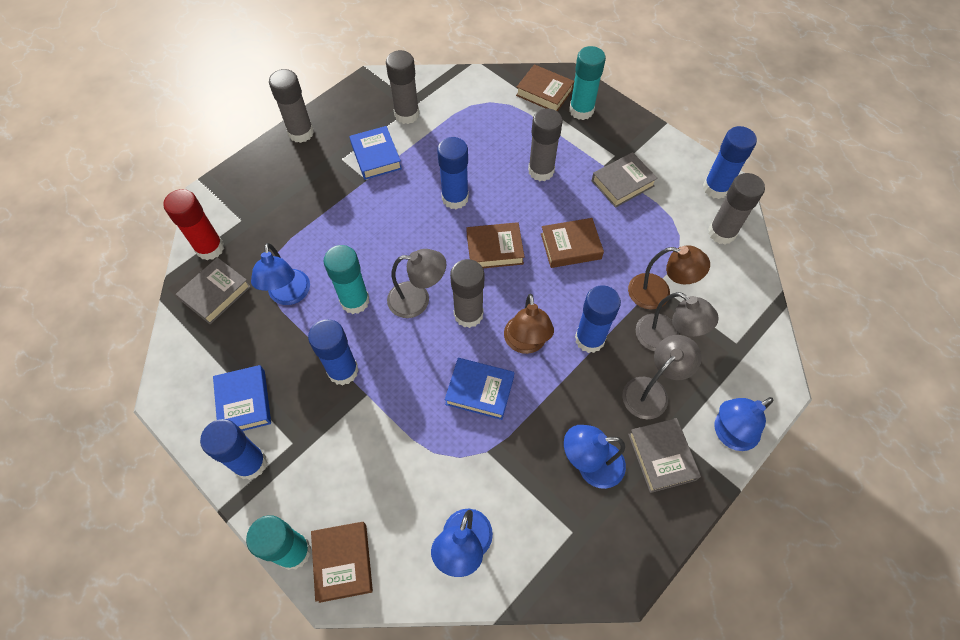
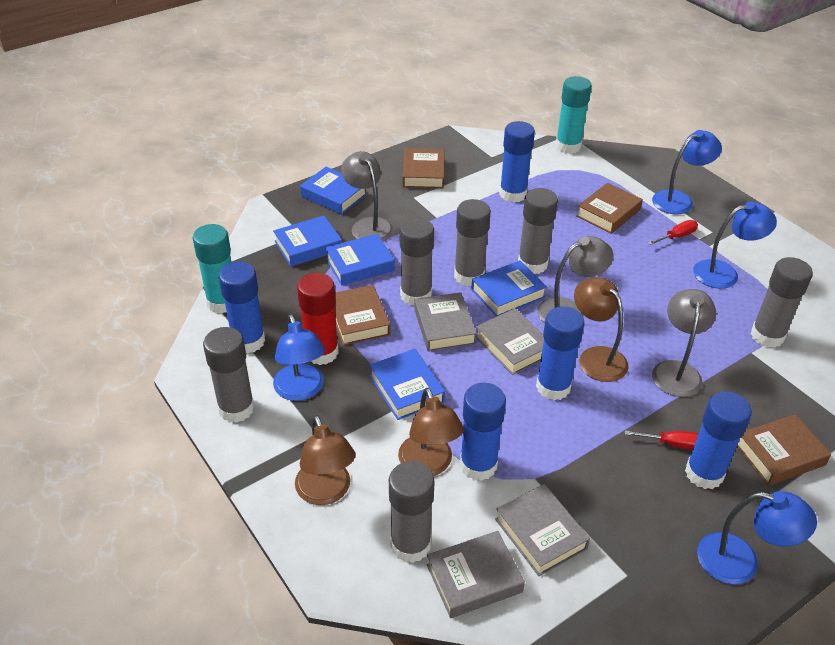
blue book: 3 -> 5
brown lamp: 2 -> 3
grey book: 3 -> 4
grey glue stick: 5 -> 6
red screwdriver: 0 -> 2
turquoise glue stick: 3 -> 2

